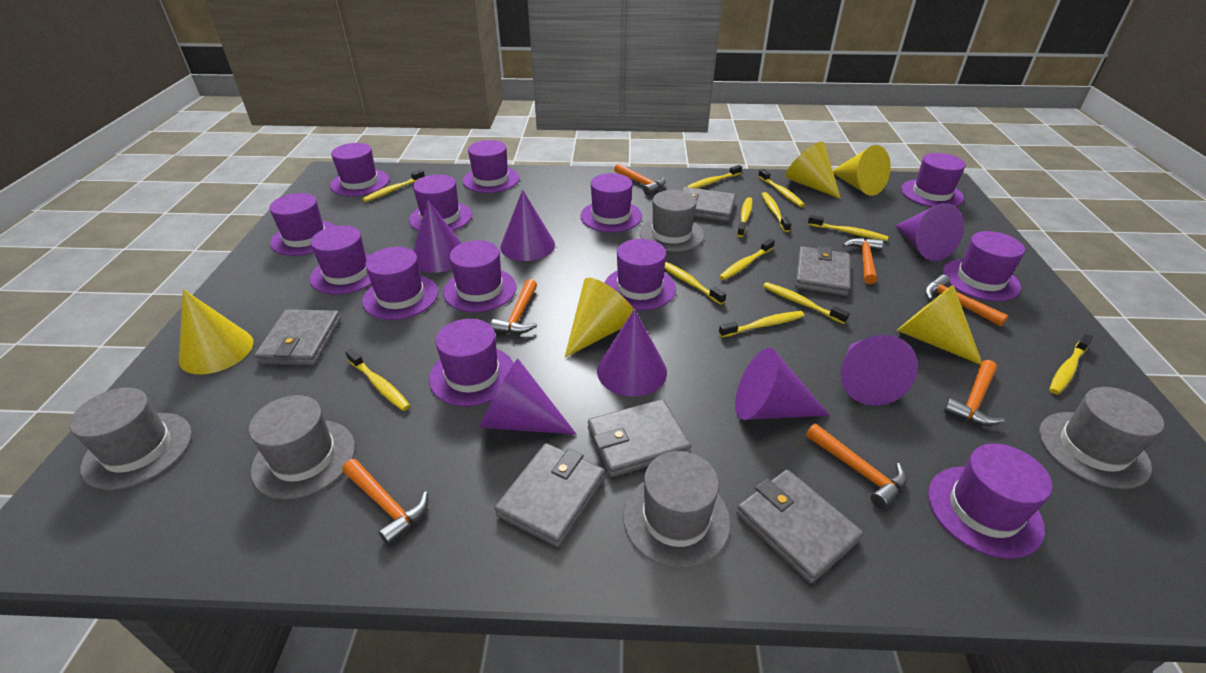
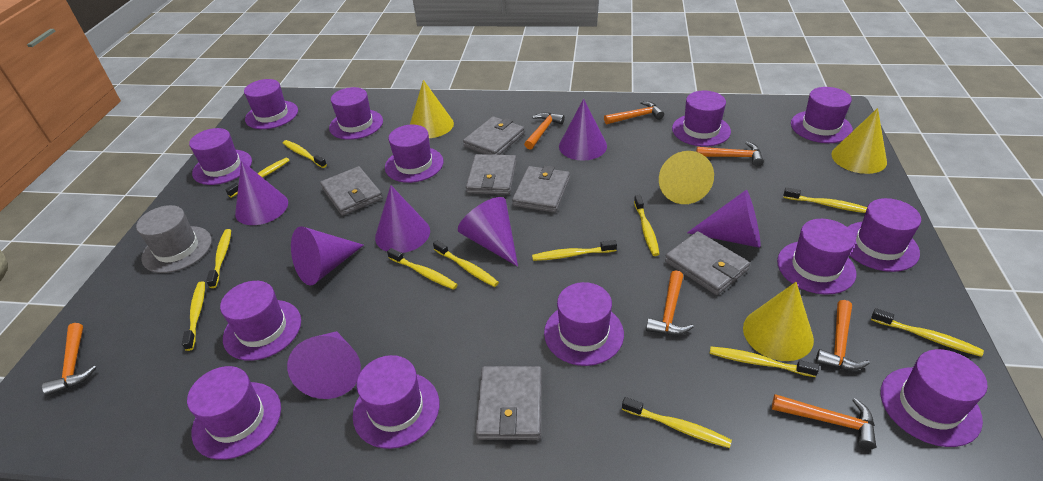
grey hat: 5 -> 1
yellow cone: 5 -> 4

